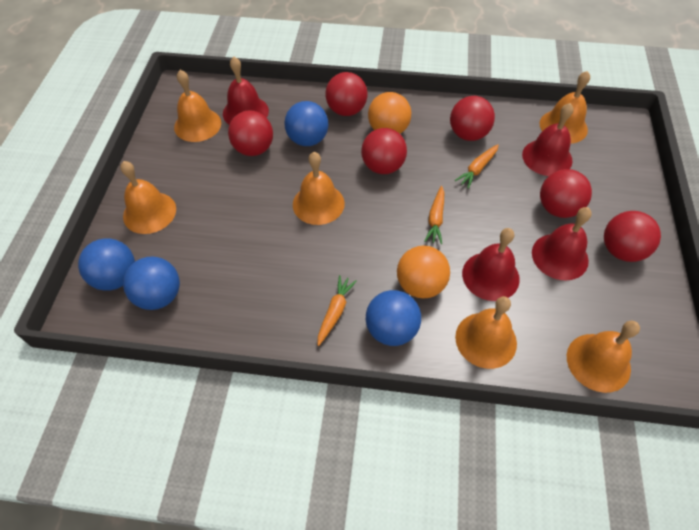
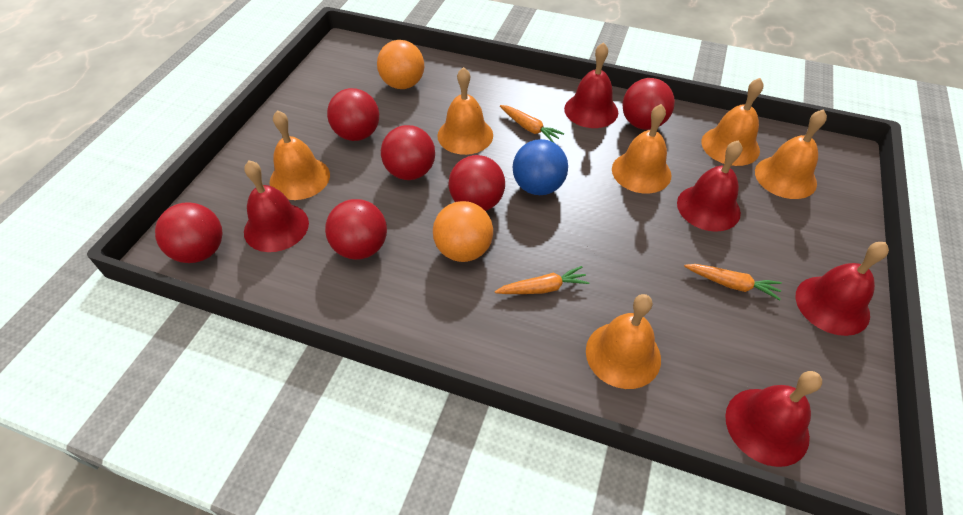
blue ball: 4 -> 1
red bell: 4 -> 5

